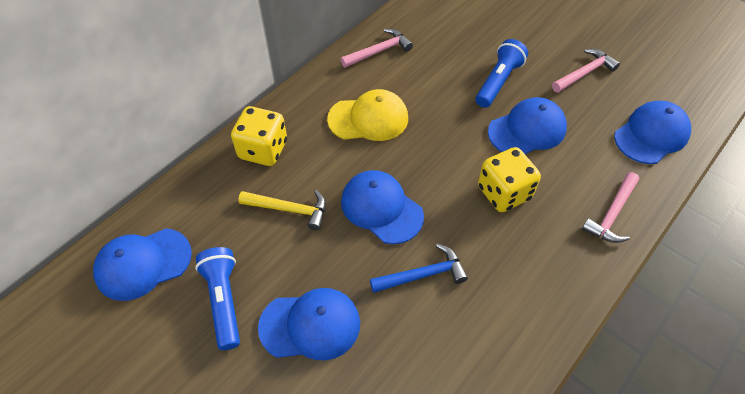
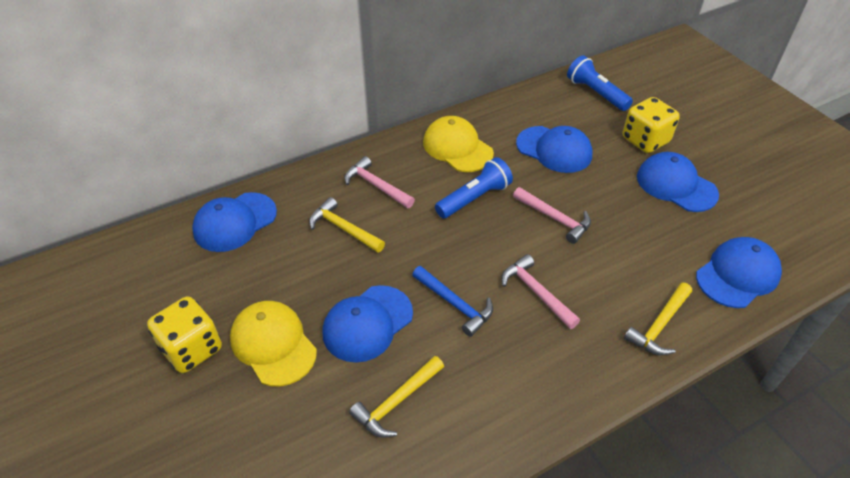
yellow cap: 1 -> 2
yellow hammer: 1 -> 3

